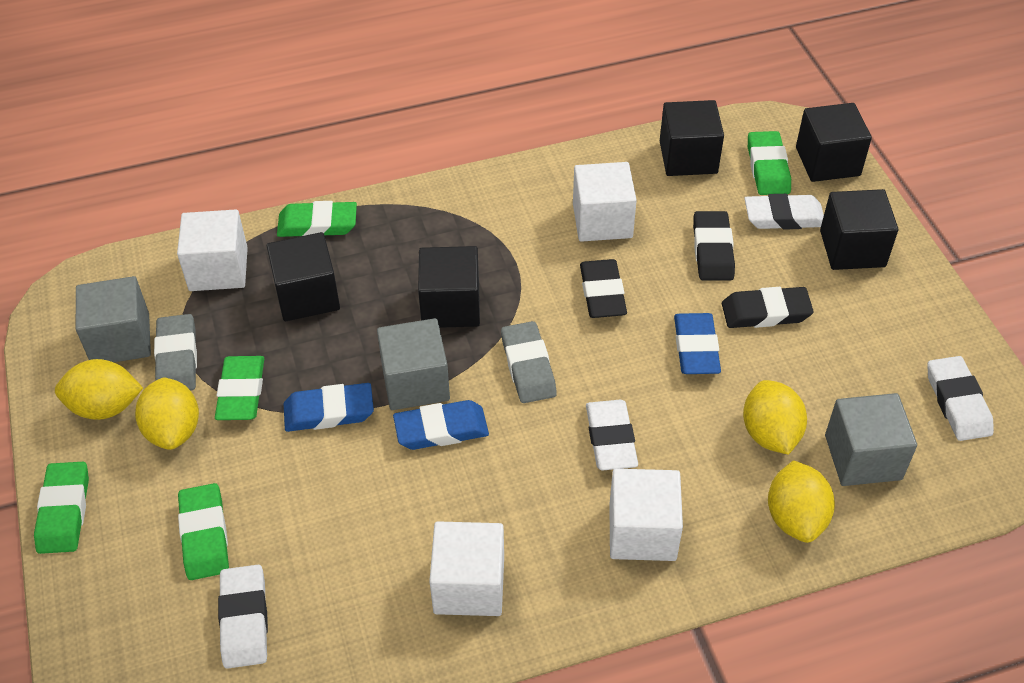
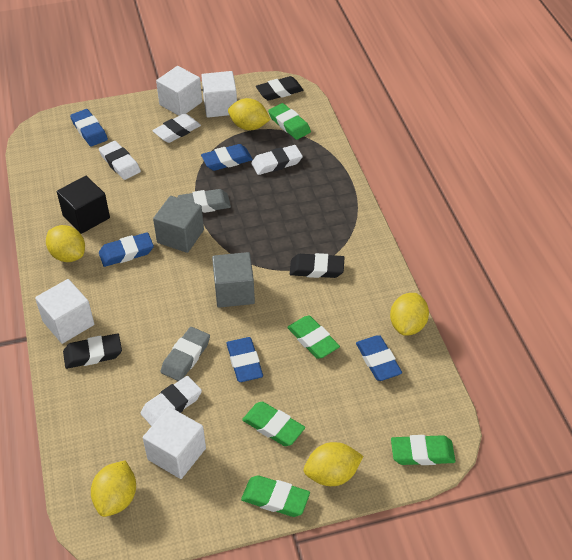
black cube: 5 -> 1
blue eraser: 3 -> 5
grey cube: 3 -> 2
yellow lemon: 4 -> 5

